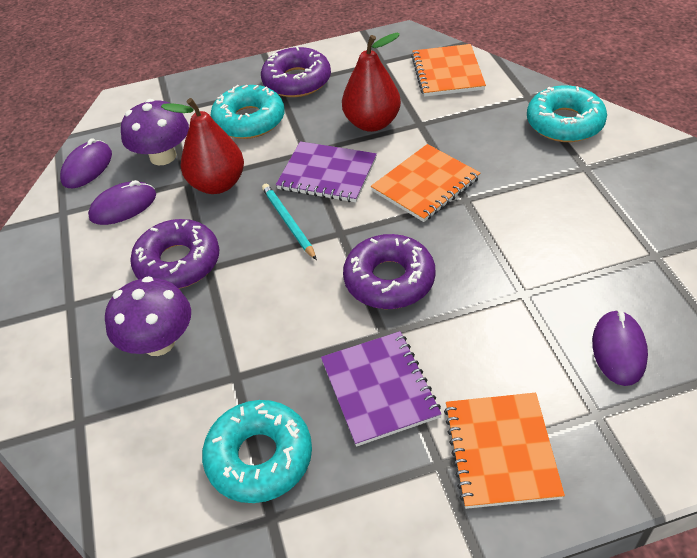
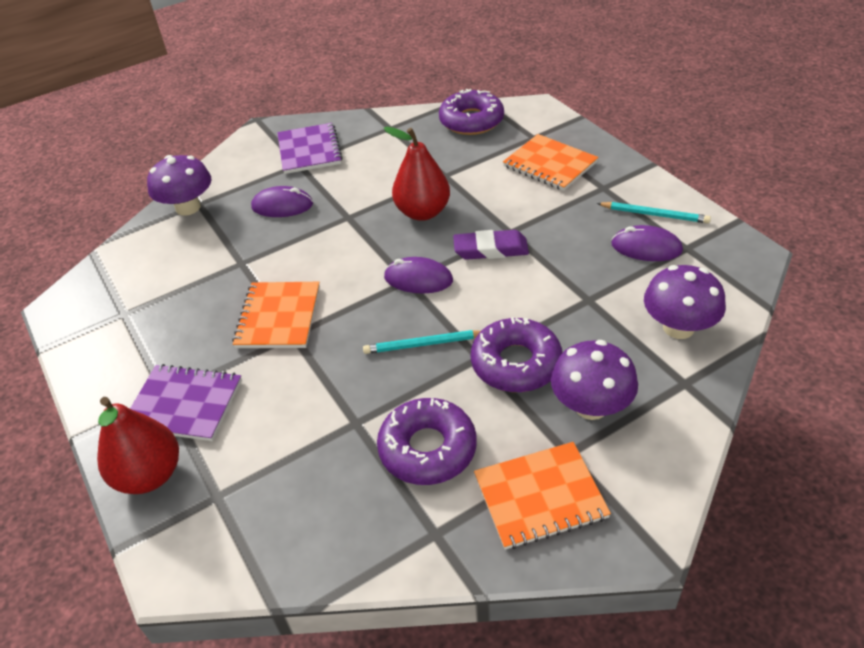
purple eraser: 0 -> 1
purple mushroom: 2 -> 3
turquoise donut: 3 -> 0
turquoise pencil: 1 -> 2

